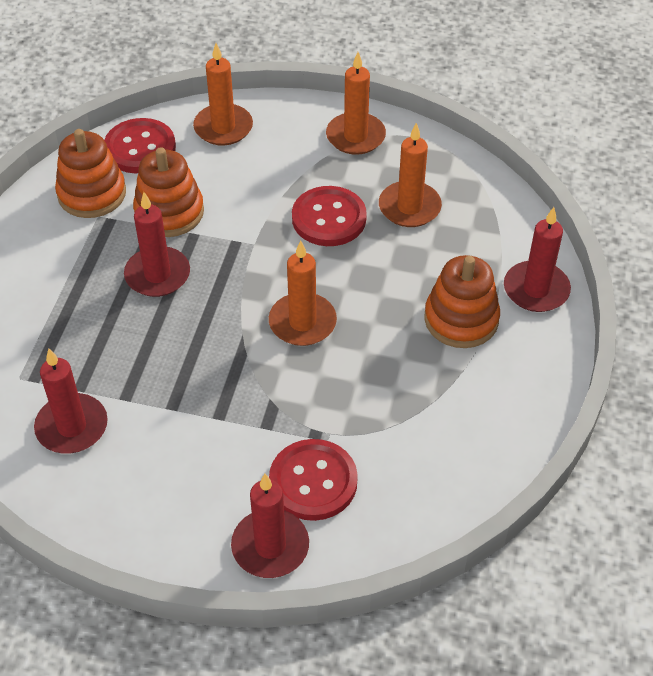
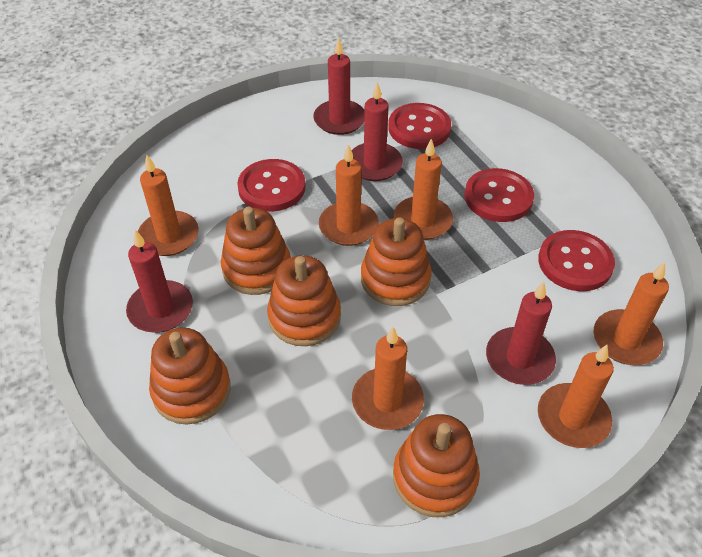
orange candle: 4 -> 6
orange stacking toy: 3 -> 5
red button: 3 -> 4

